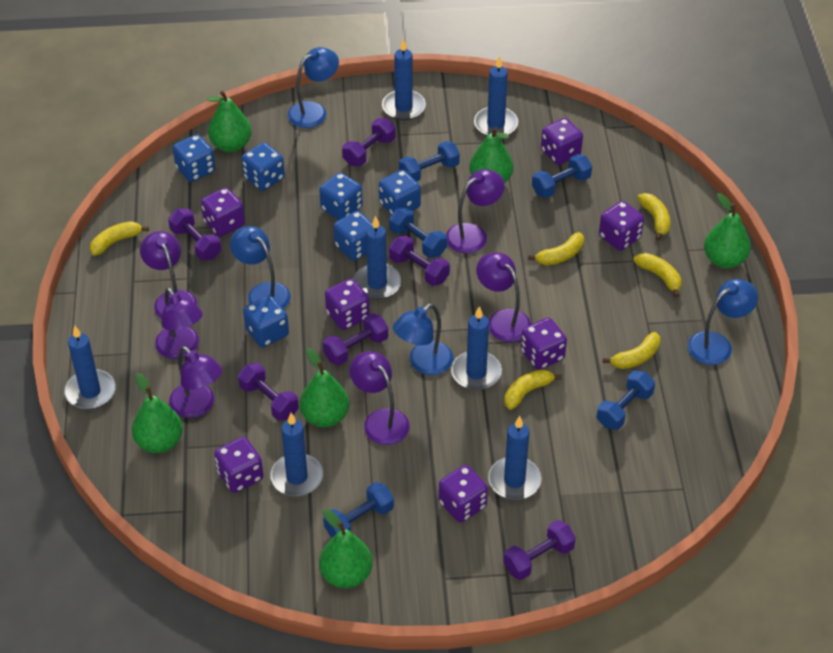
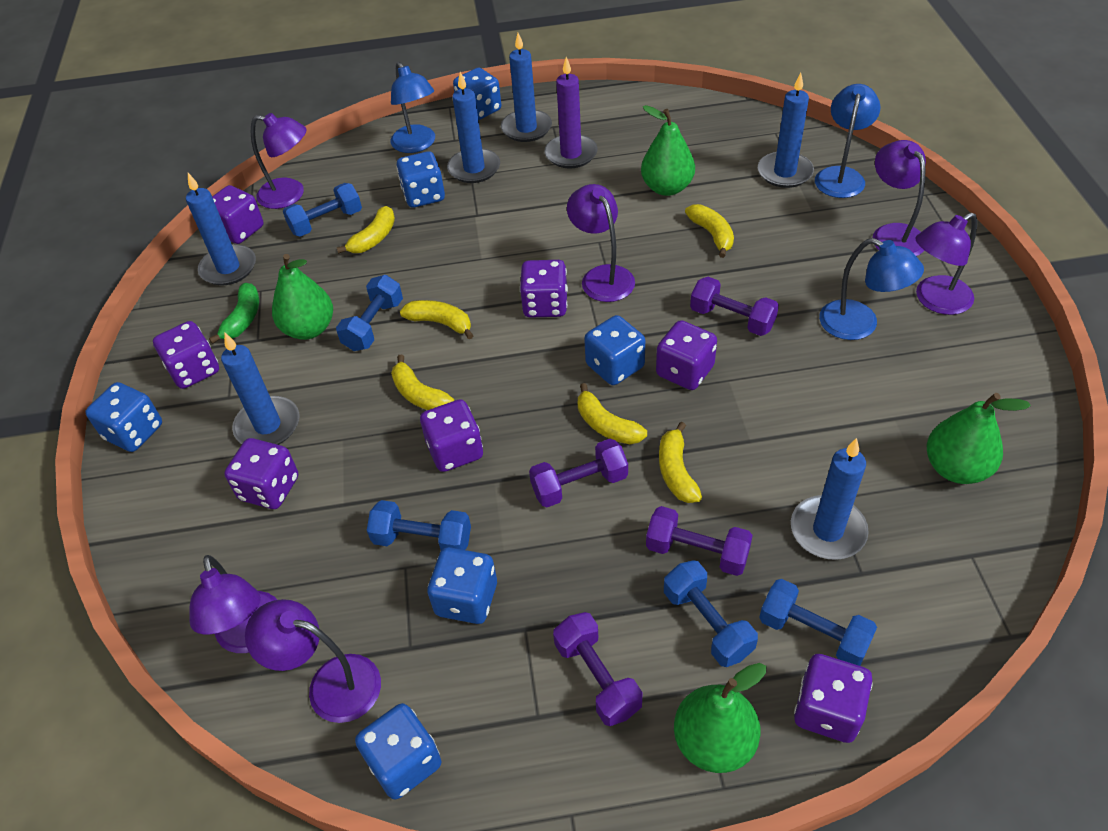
blue candle: 7 -> 6
blue lamp: 4 -> 3
green banana: 0 -> 1
green pear: 6 -> 4
purple candle: 0 -> 1
purple dumbbell: 6 -> 4

